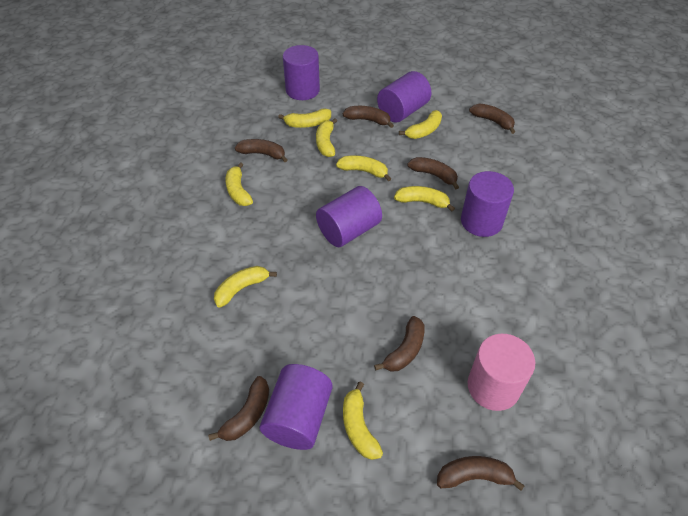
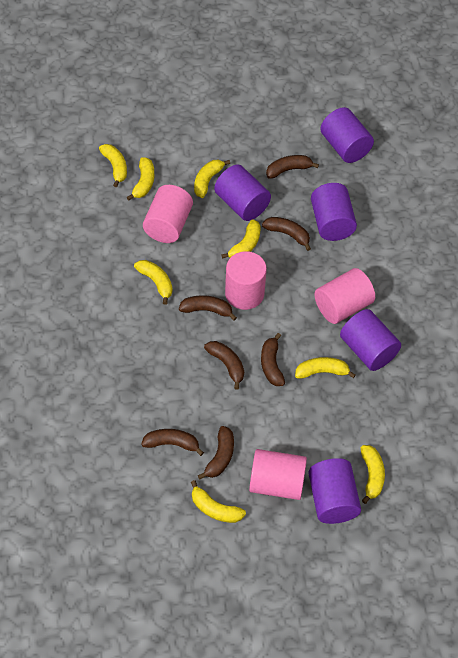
pink cylinder: 1 -> 4

